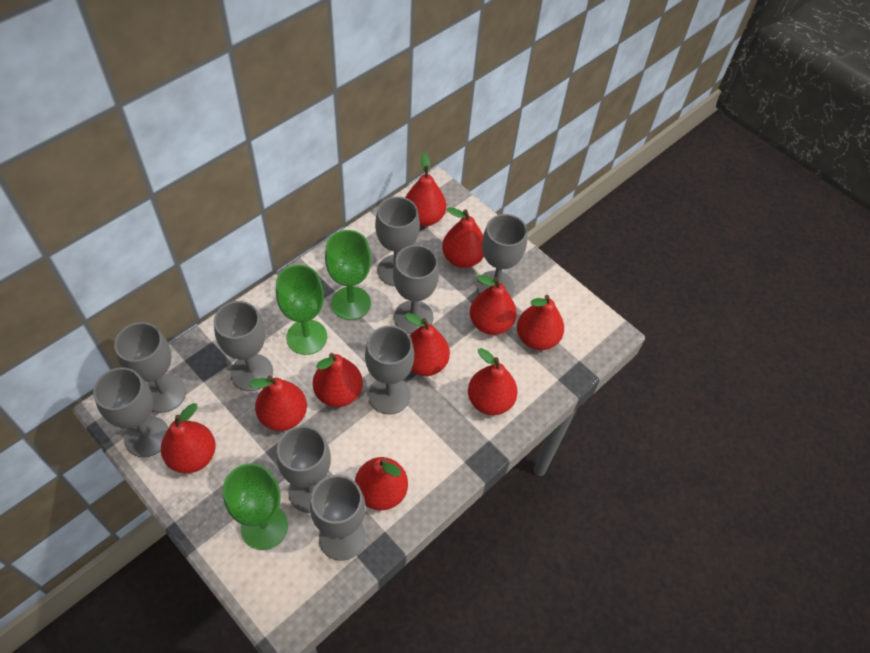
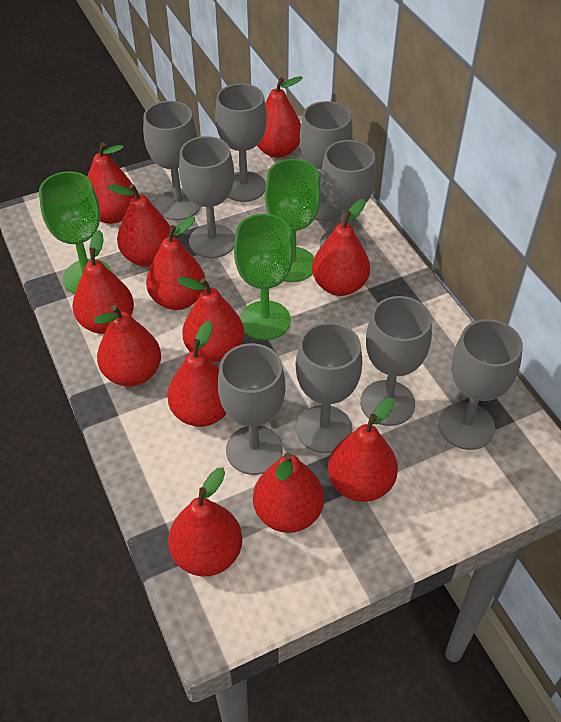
red pear: 10 -> 12

